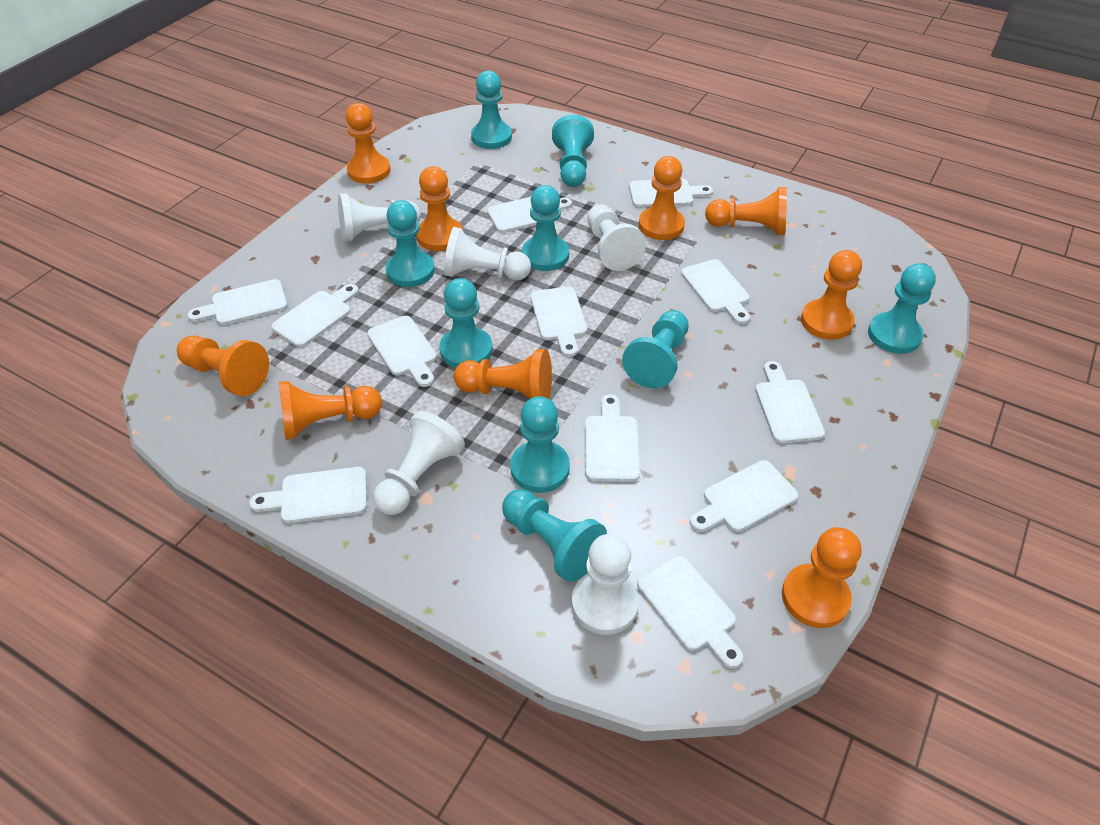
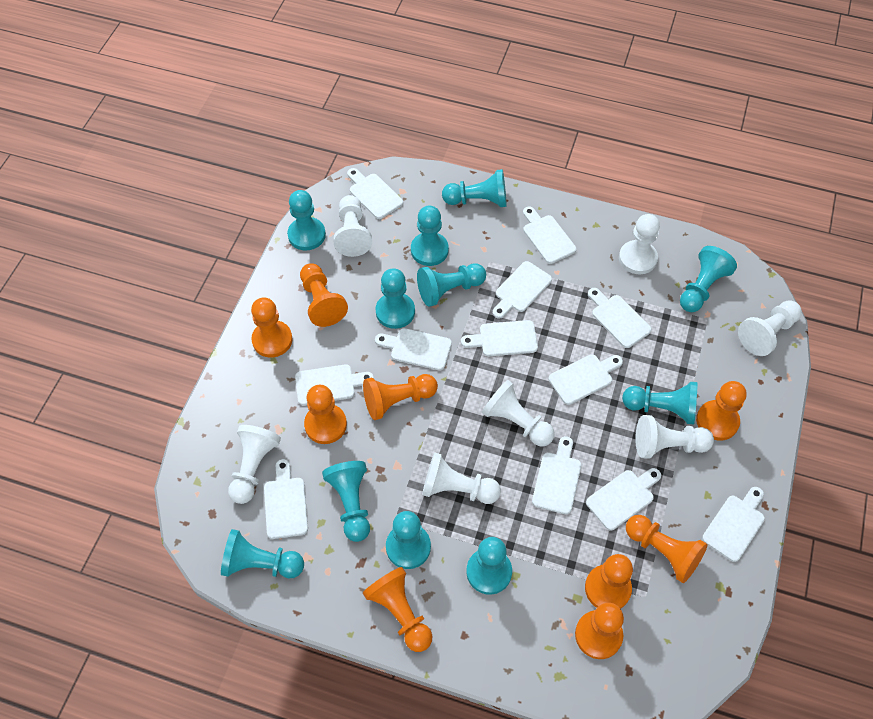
turquoise pawn: 9 -> 11
white pawn: 5 -> 7

